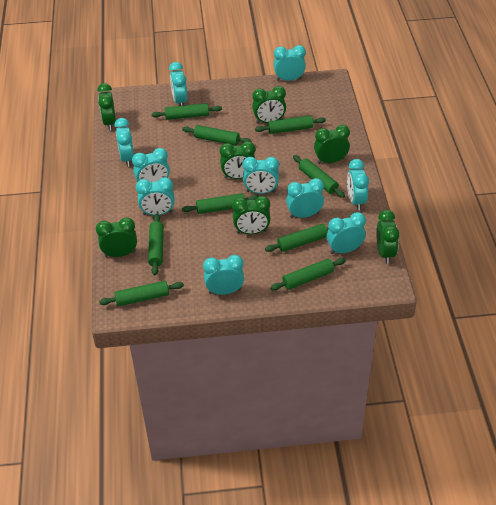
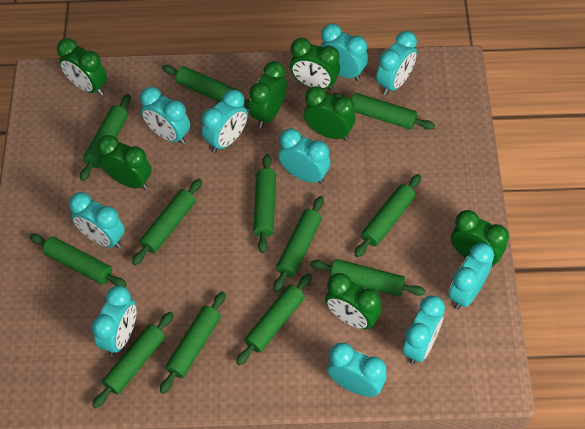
green rolling pin: 9 -> 12

